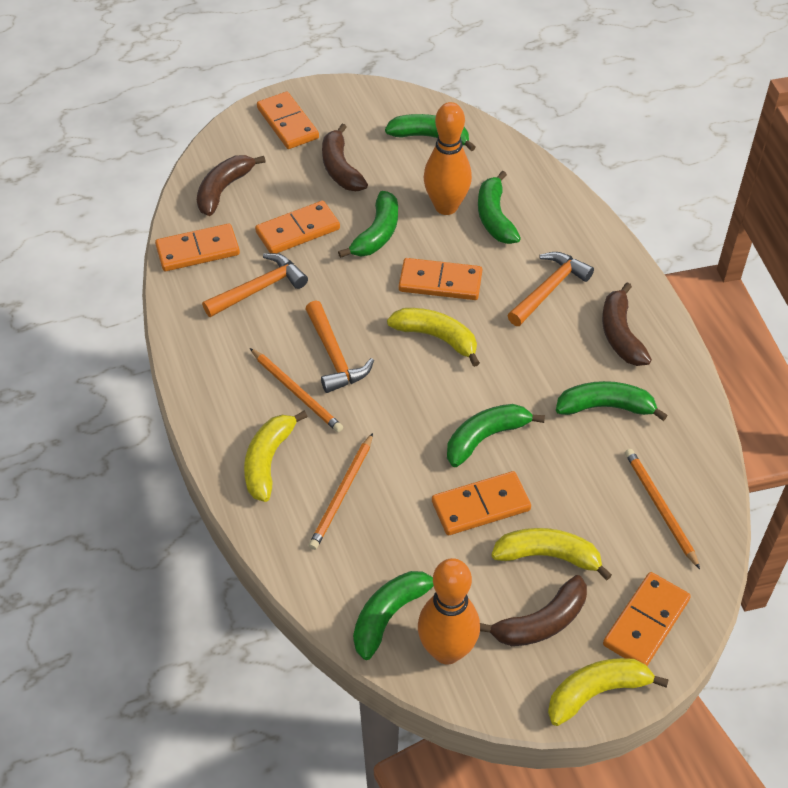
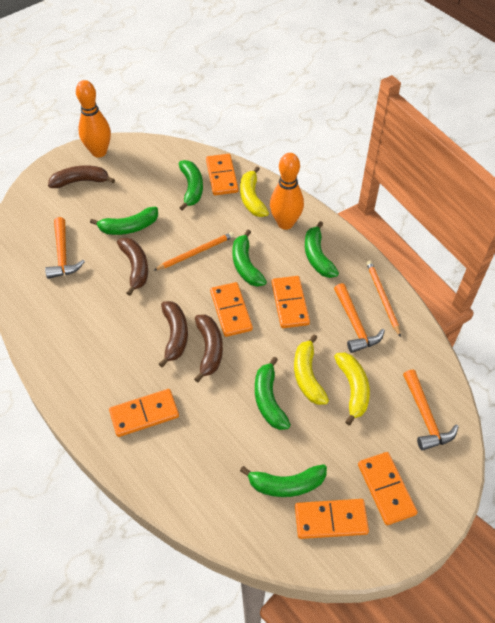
orange pencil: 3 -> 2
yellow banana: 4 -> 3

